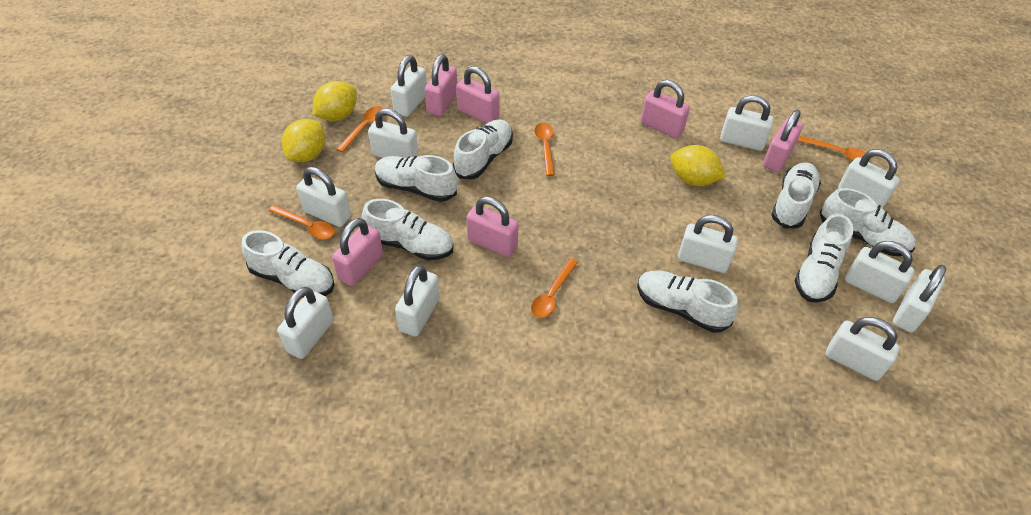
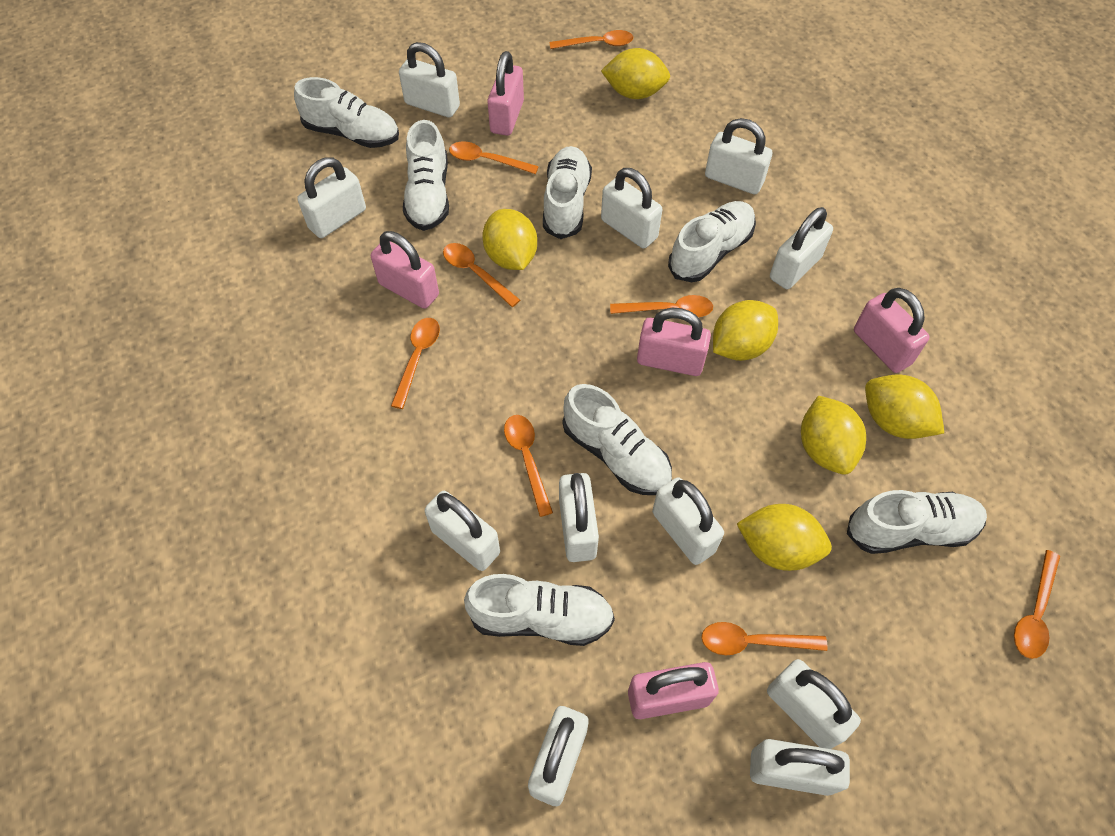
orange spoon: 5 -> 8
pink padlock: 6 -> 5
white shoe: 8 -> 7
yellow lemon: 3 -> 6

